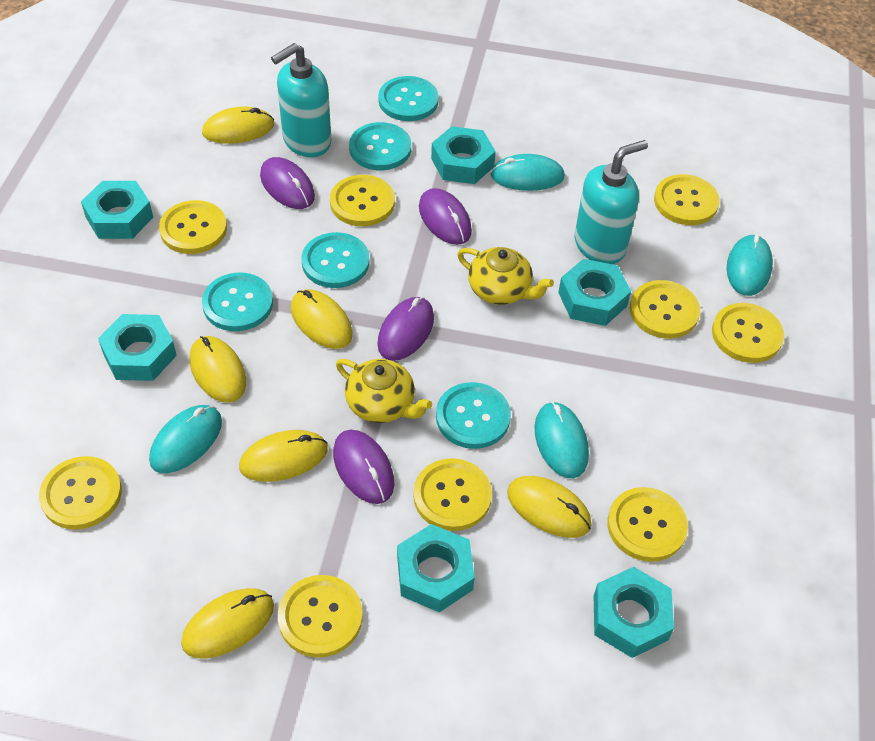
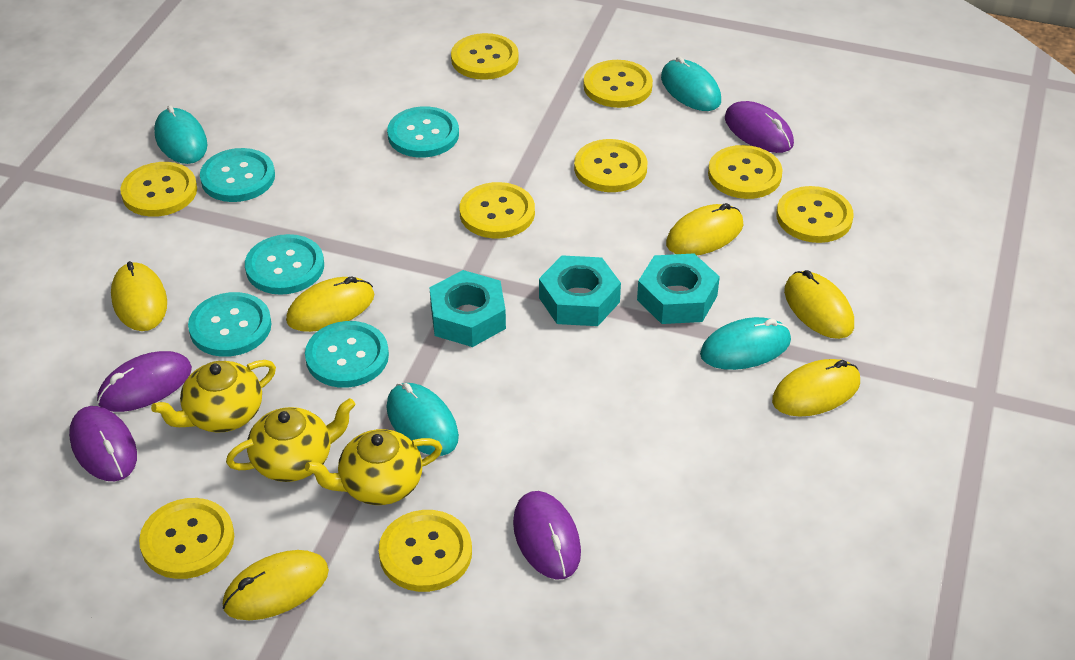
turquoise nut: 6 -> 3
turquoise soap dispenser: 2 -> 0
yellow teapot: 2 -> 3

